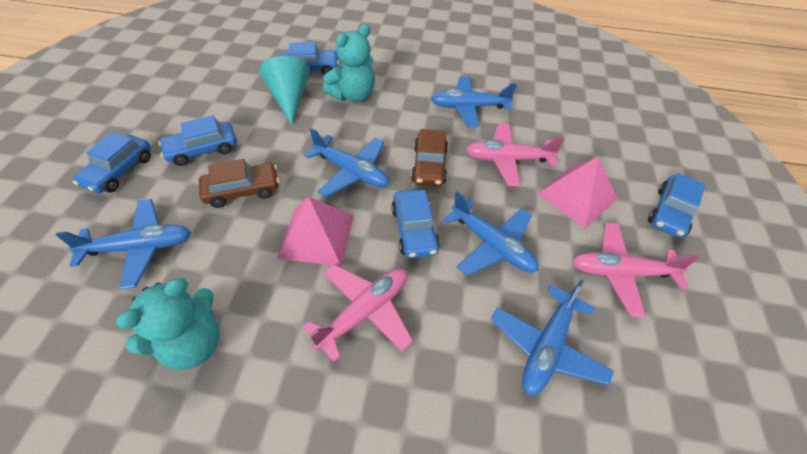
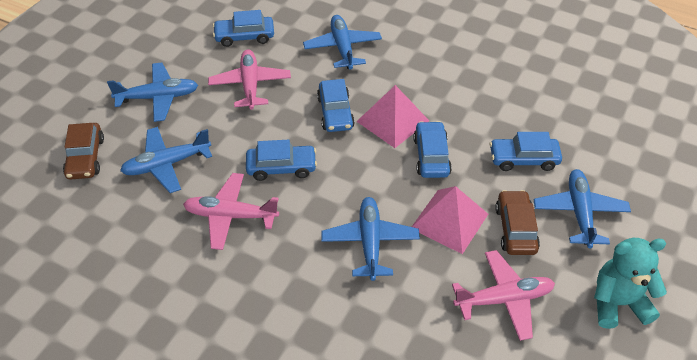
turquoise cone: 1 -> 0
turquoise teddy bear: 2 -> 1

